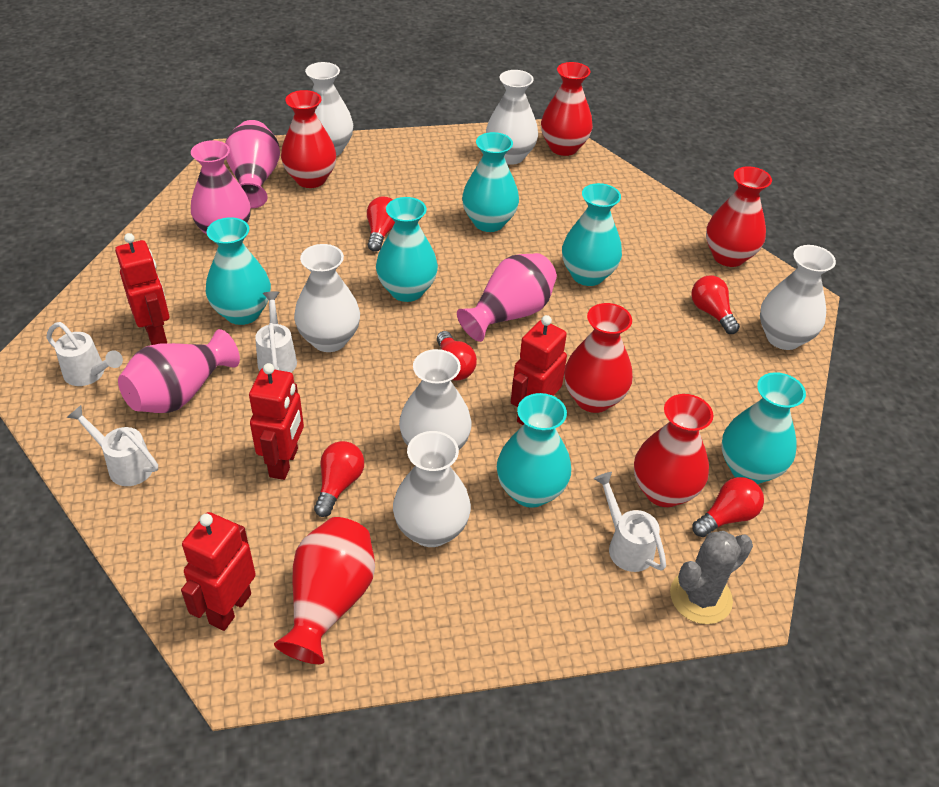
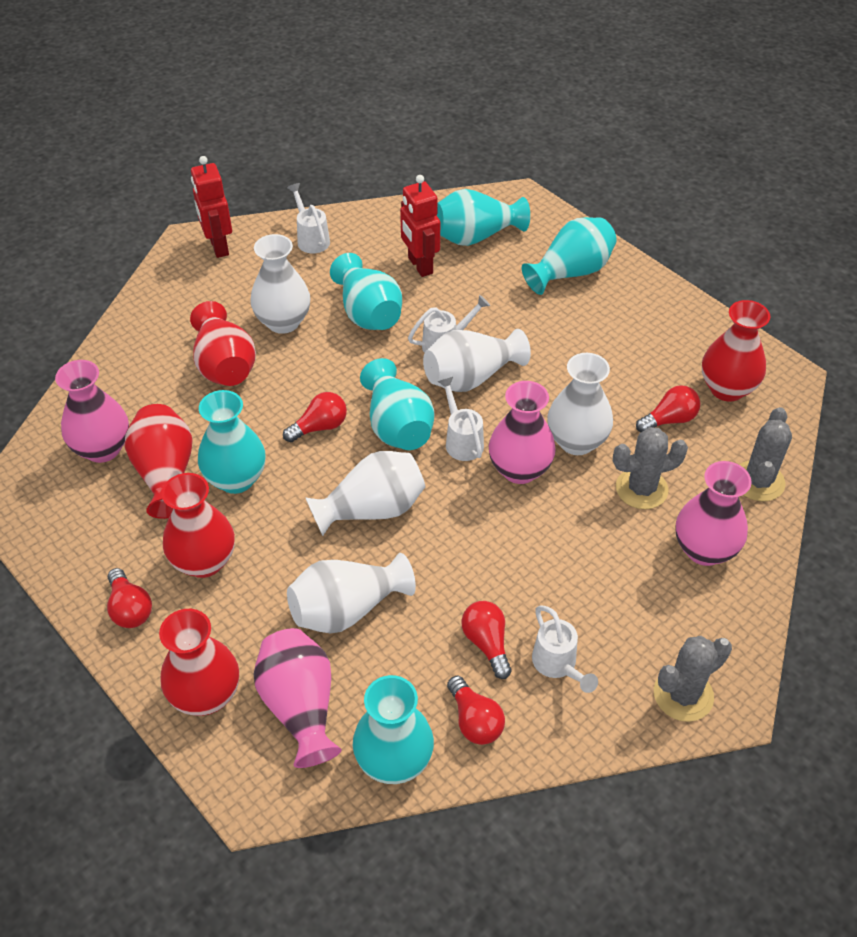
grey cactus: 1 -> 3
red robot: 4 -> 2
red vase: 6 -> 5
white vase: 6 -> 5

